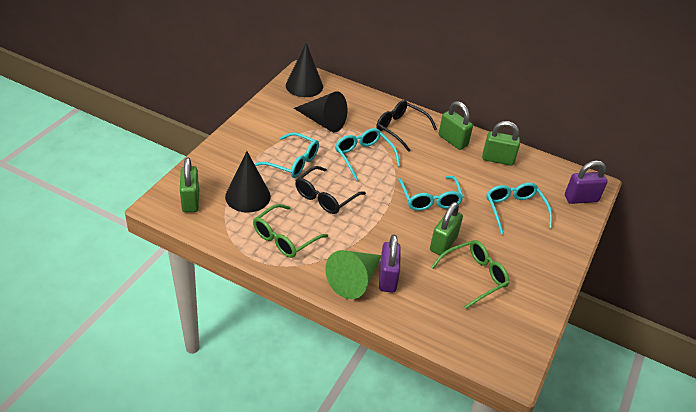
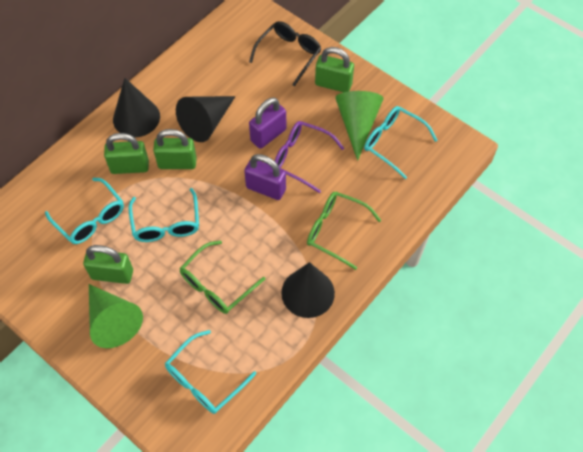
black glasses: 2 -> 1
green cone: 1 -> 2
purple glasses: 0 -> 1

